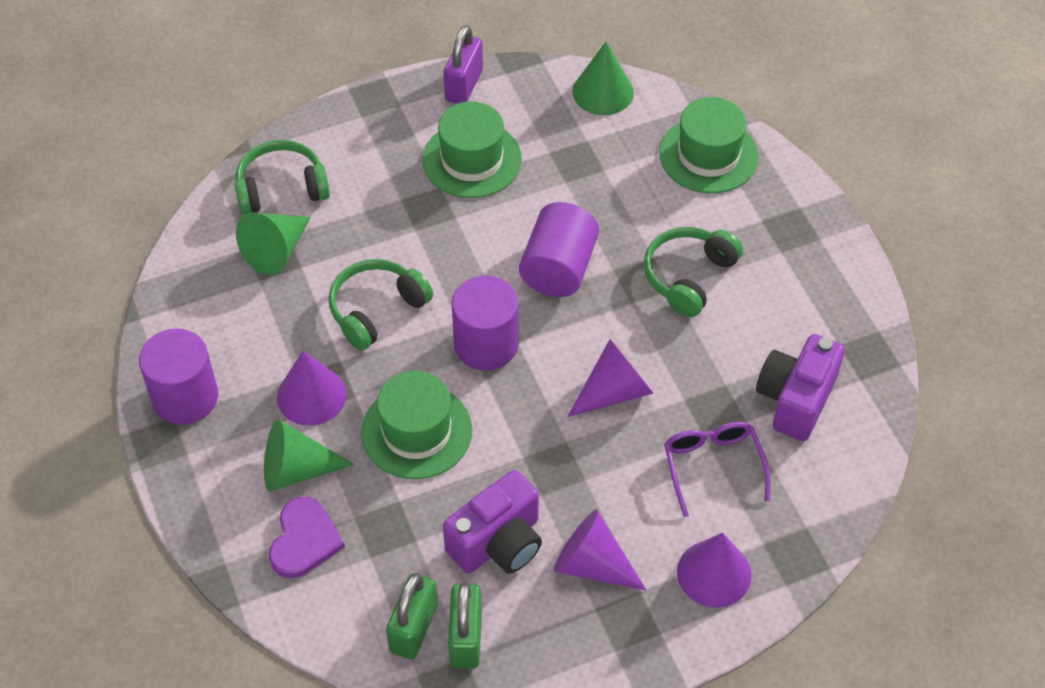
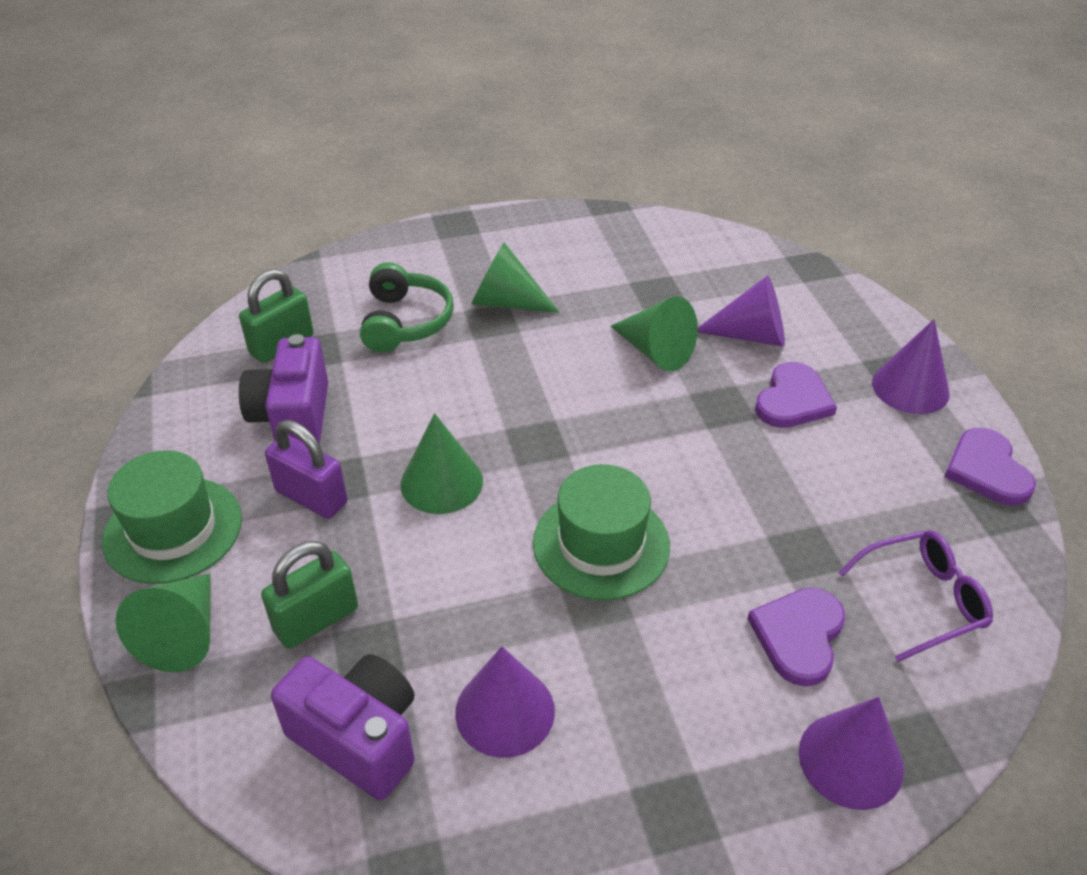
green cone: 3 -> 4
green hat: 3 -> 2
green headphones: 3 -> 1
purple cylinder: 3 -> 0
purple heart: 1 -> 3

